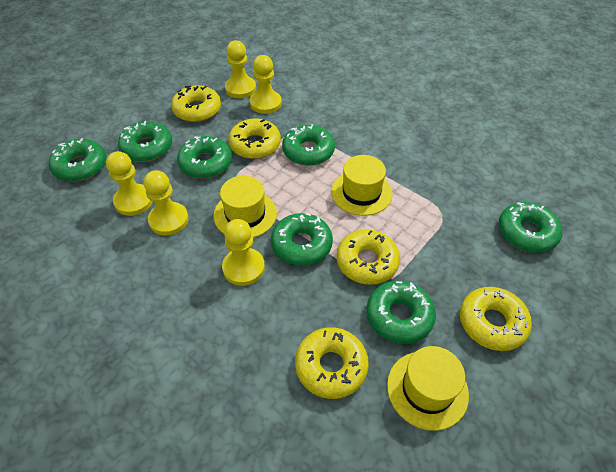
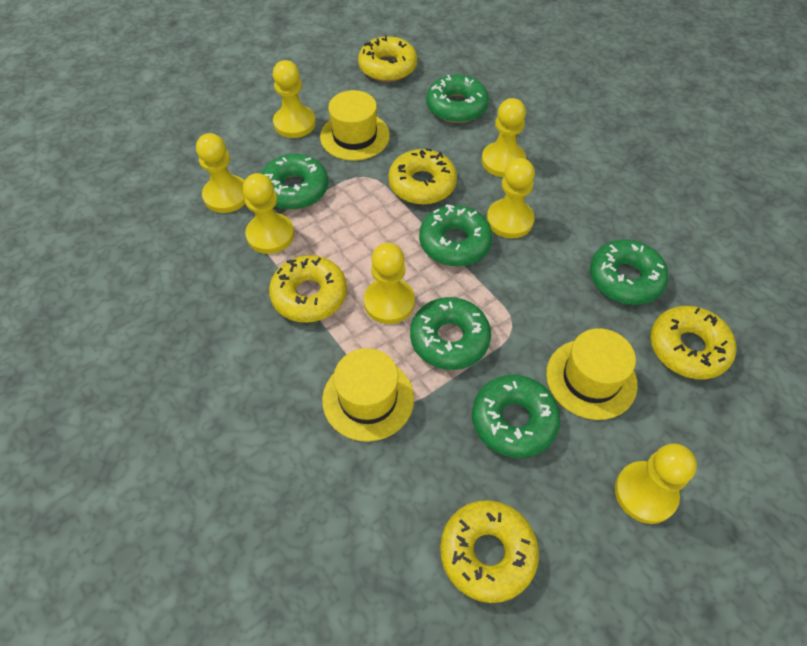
green donut: 7 -> 6
yellow pawn: 5 -> 7

